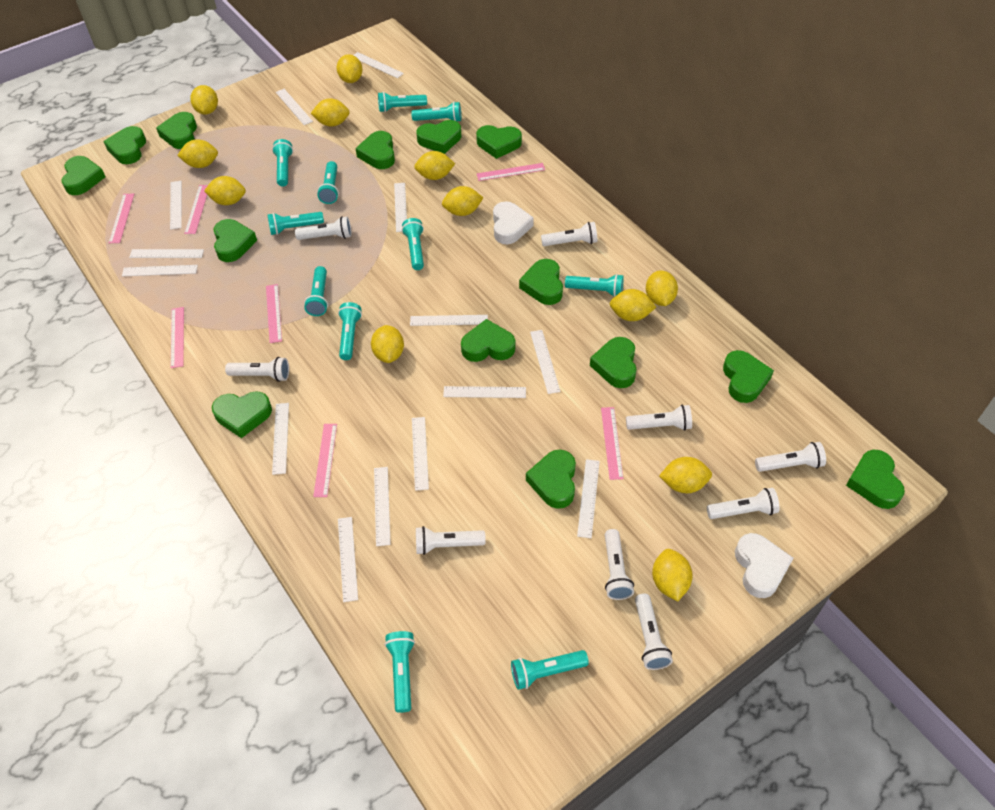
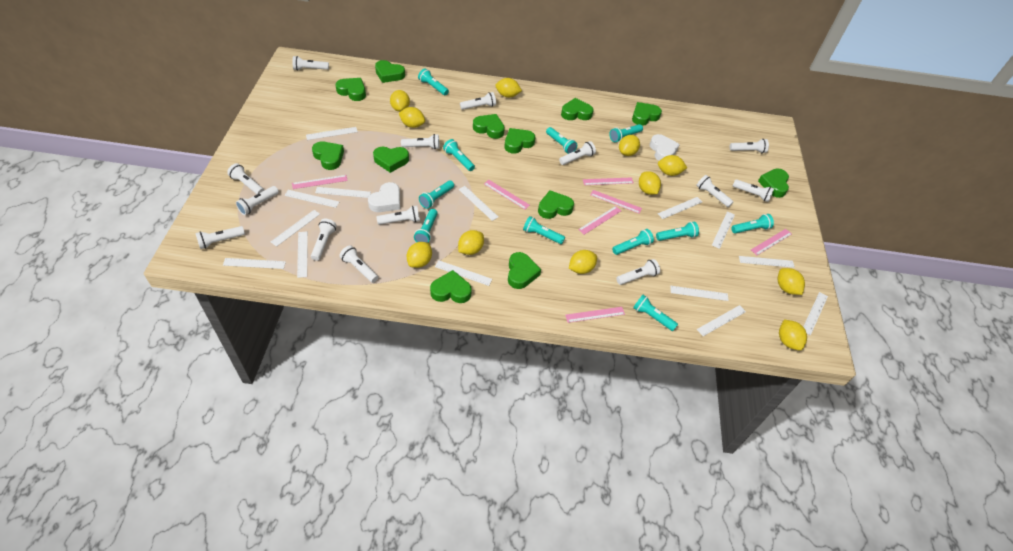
green heart: 14 -> 12
white flashlight: 9 -> 14
yellow lemon: 12 -> 11

